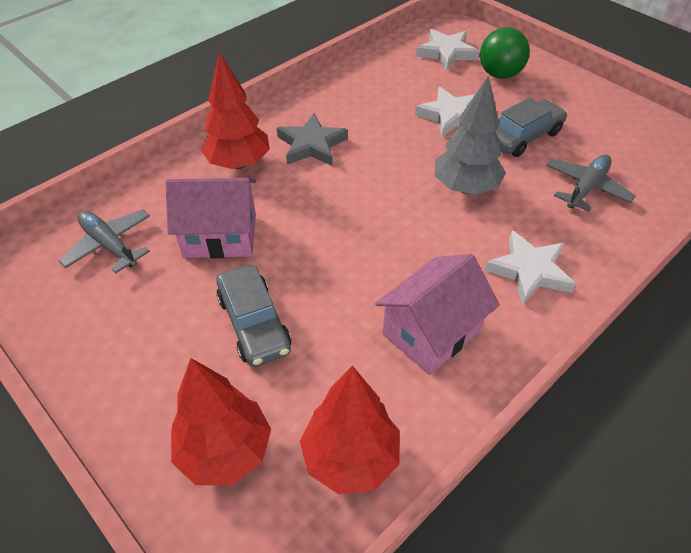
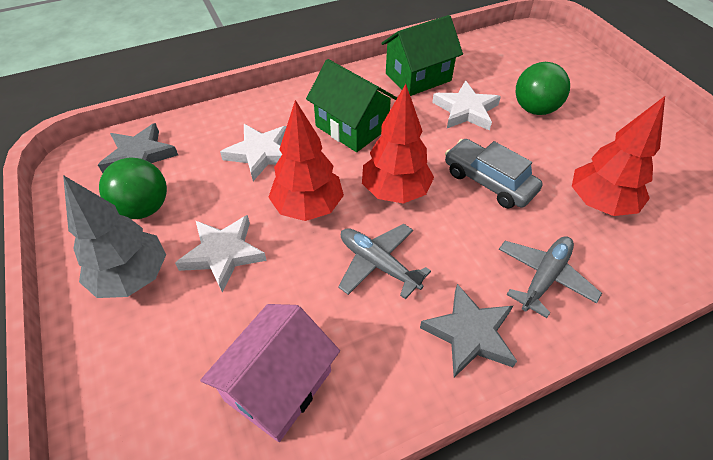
green ball: 1 -> 2
green house: 0 -> 2
grey car: 2 -> 1
grey star: 1 -> 2
pink house: 2 -> 1

